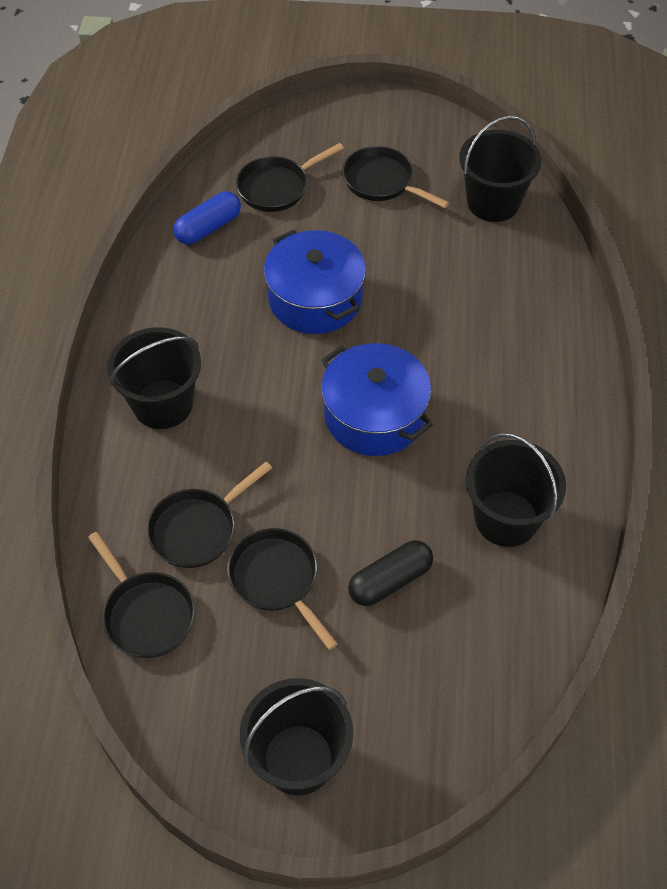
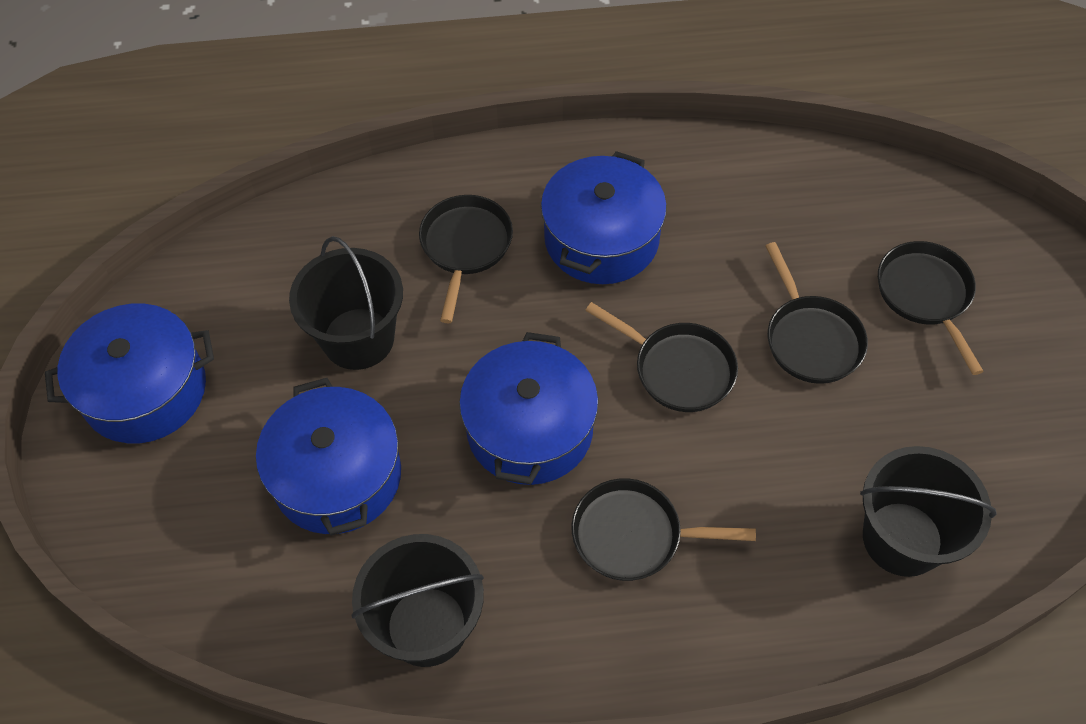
black bucket: 4 -> 3
black capsule: 1 -> 0
blue capsule: 1 -> 0
blue pot: 2 -> 4

